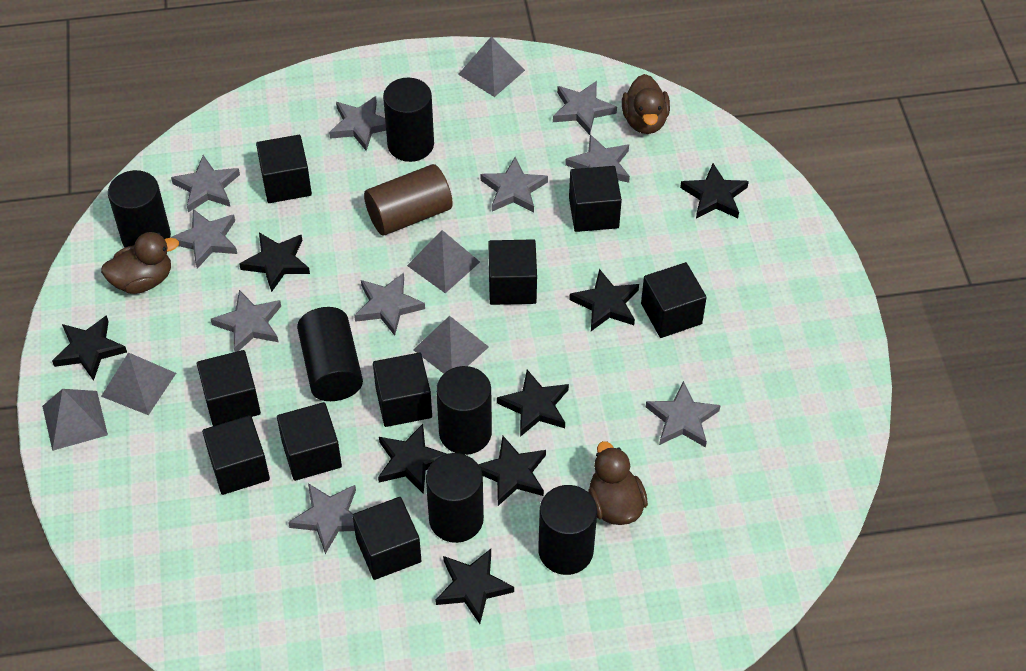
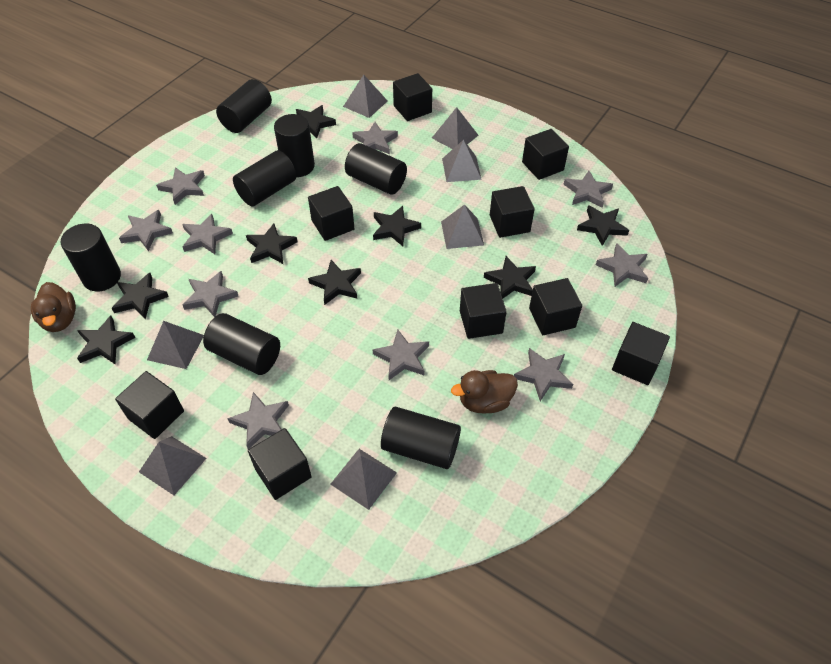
black cylinder: 6 -> 7
brown cylinder: 1 -> 0
brown duck: 3 -> 2
grey pyramid: 5 -> 7

